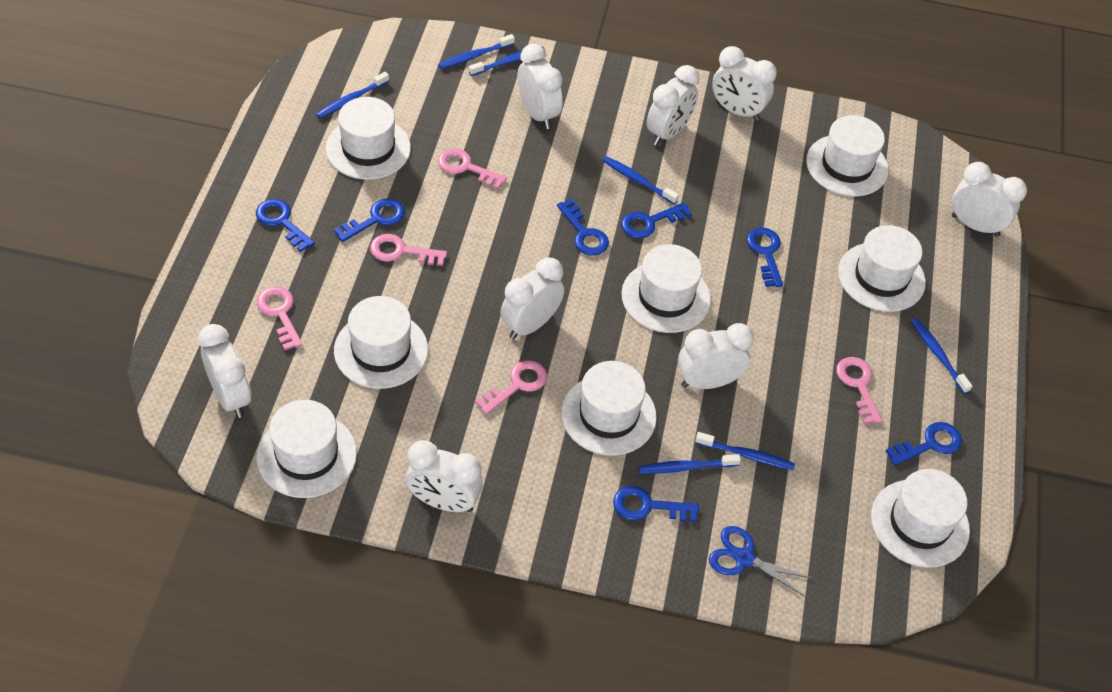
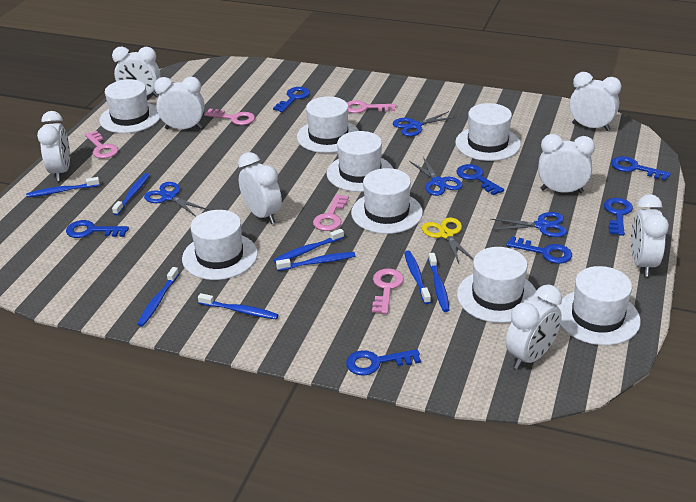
blue scissors: 1 -> 4
blue toothbrush: 7 -> 8
yellow scissors: 0 -> 1

